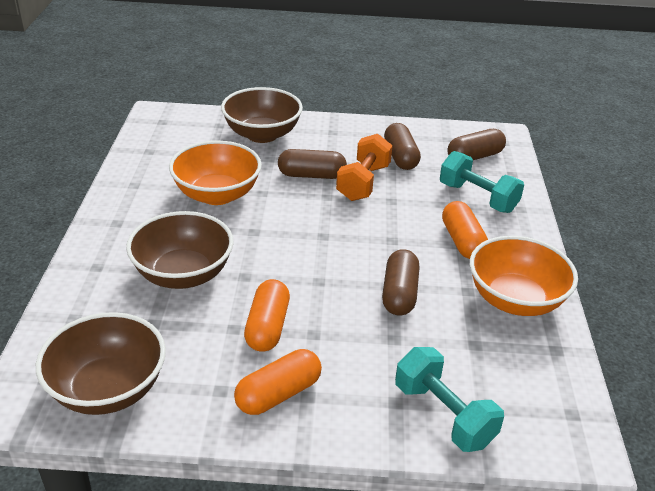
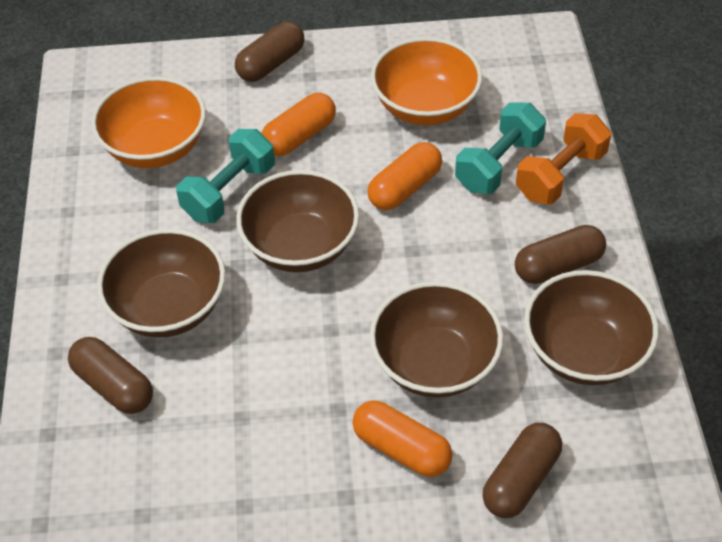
brown bowl: 3 -> 4

